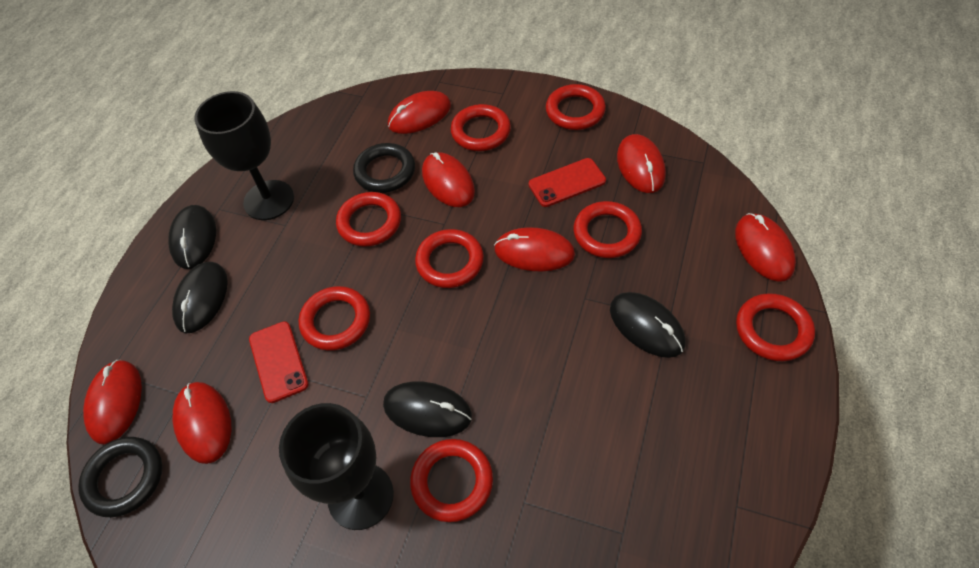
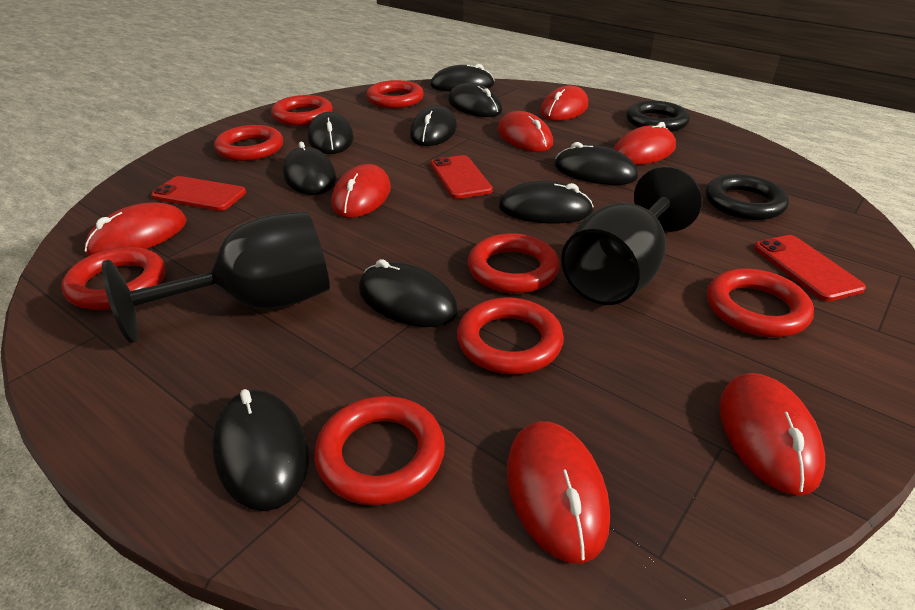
black mouse: 4 -> 9
red phone: 2 -> 3

